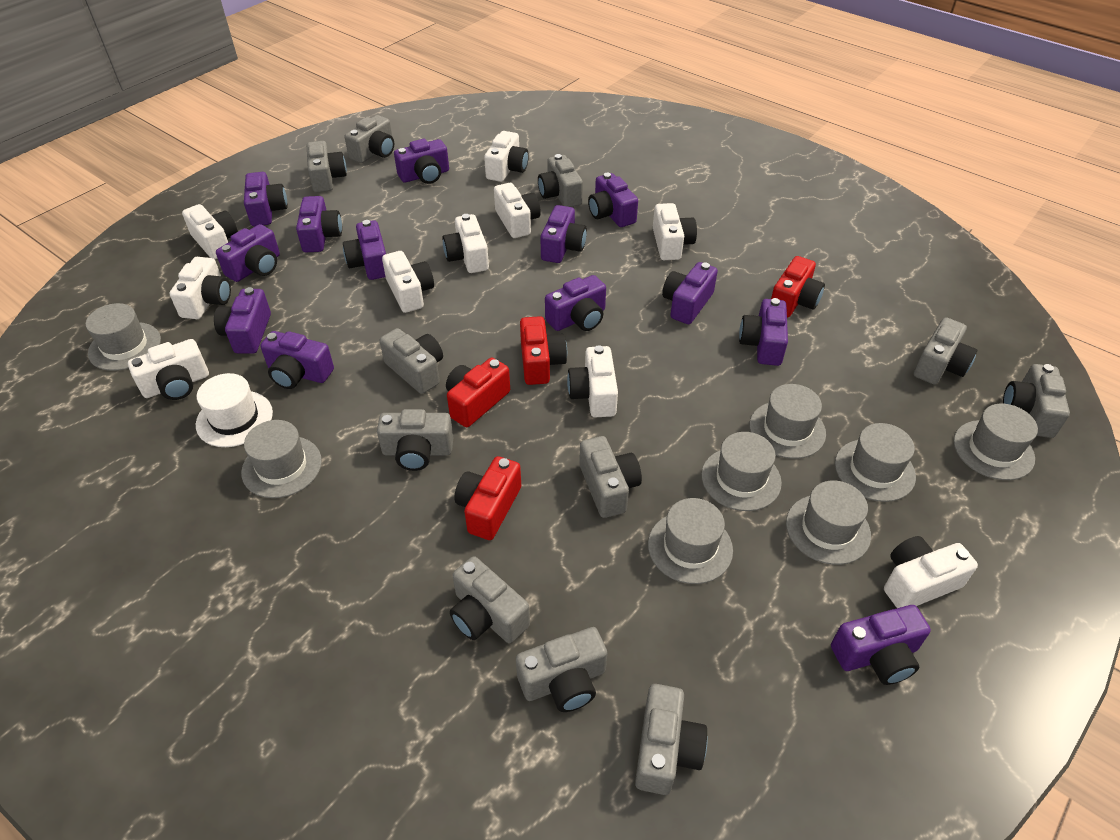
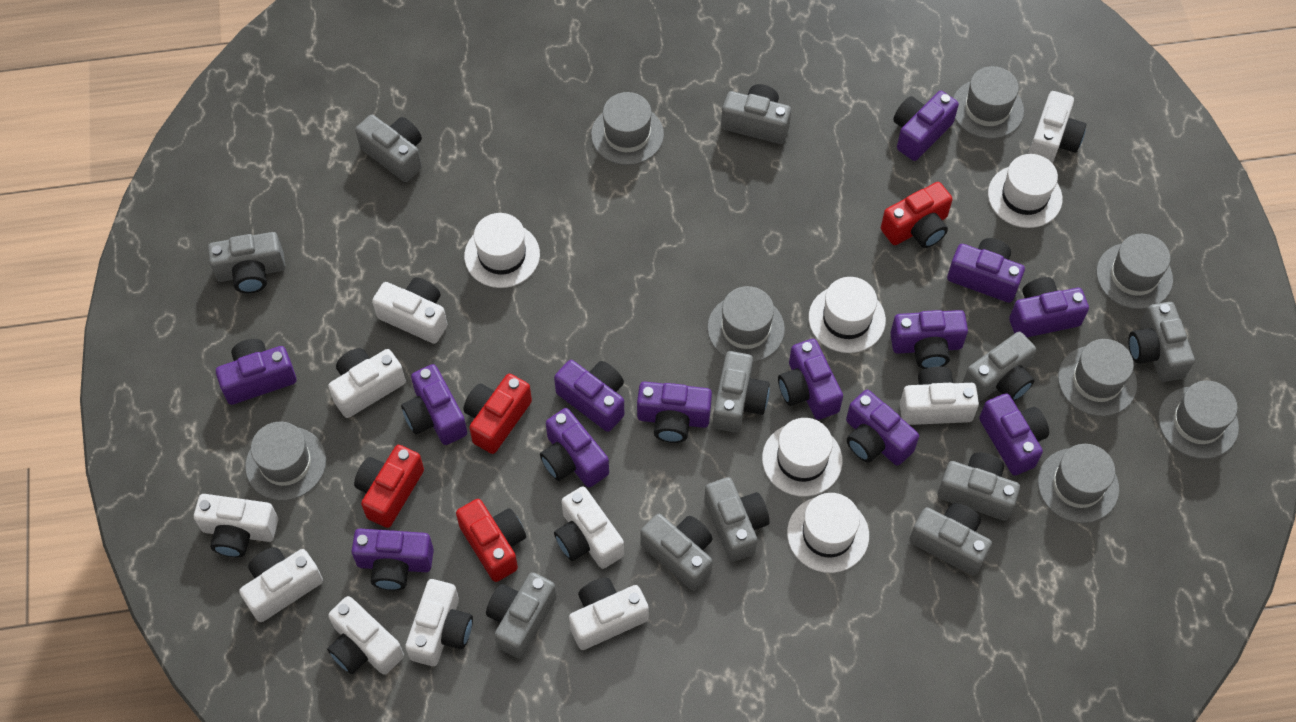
white hat: 1 -> 5

